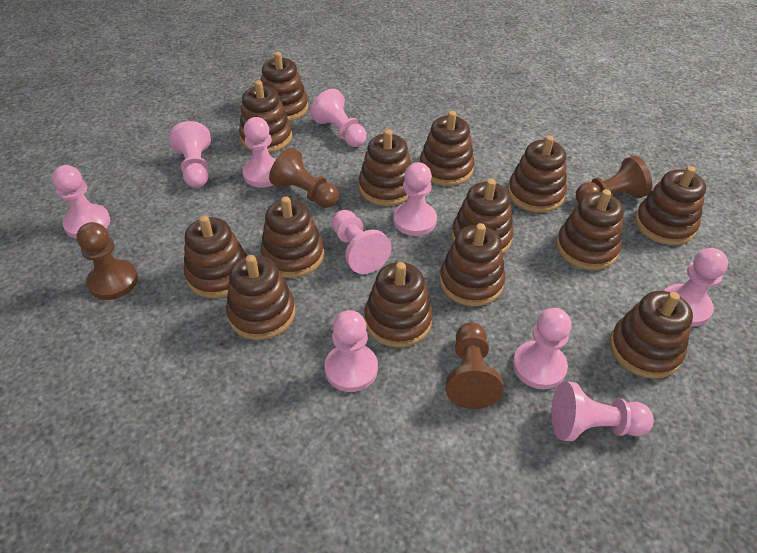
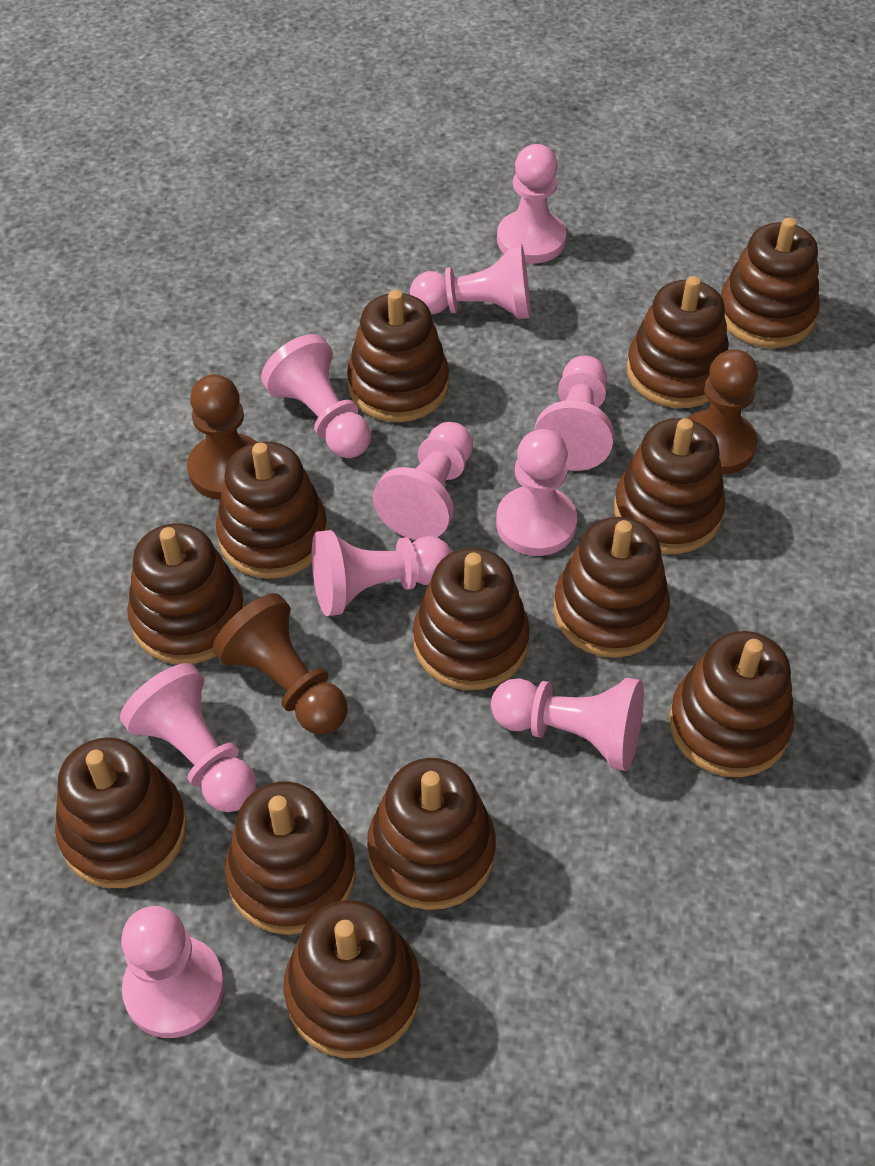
brown pawn: 4 -> 3
brown stacking toy: 14 -> 13

